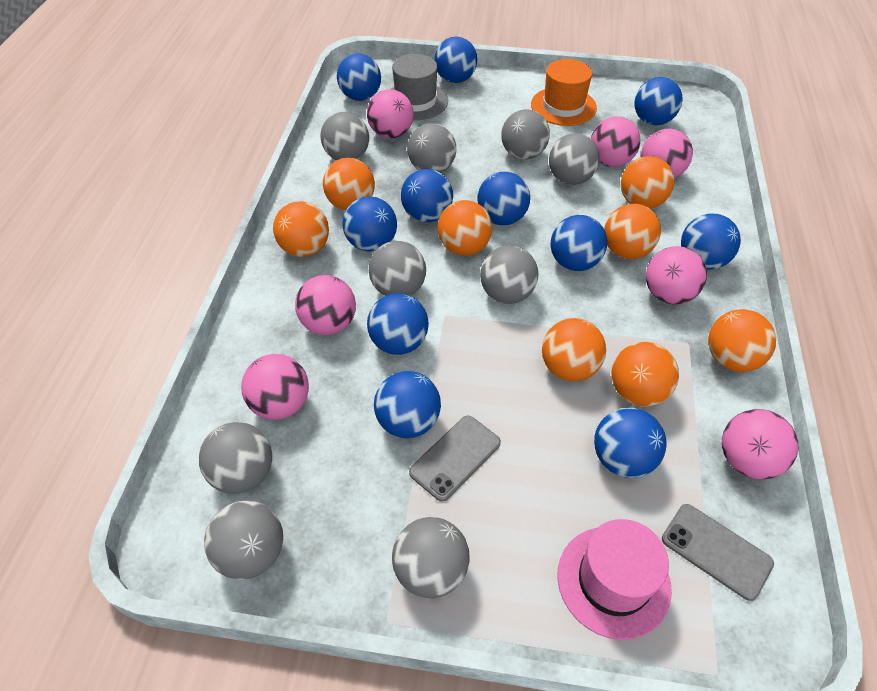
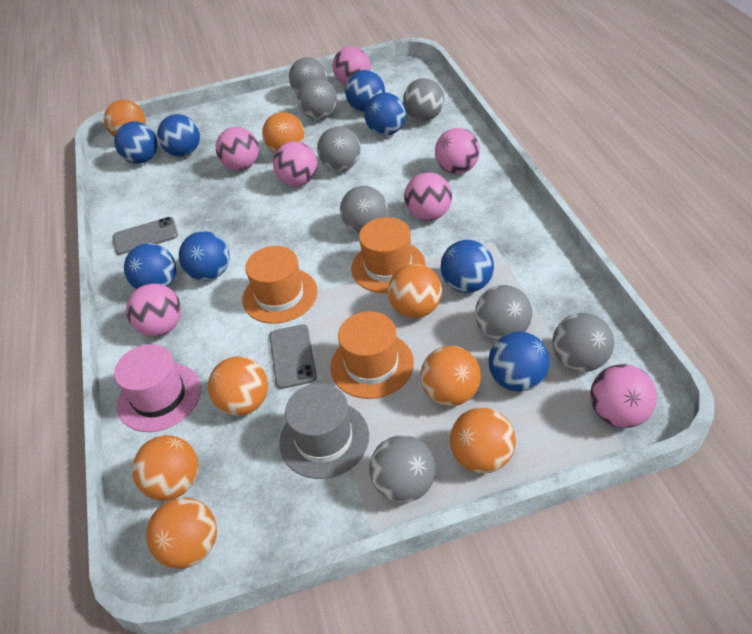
blue ball: 11 -> 8
grey ball: 9 -> 8
orange hat: 1 -> 3

